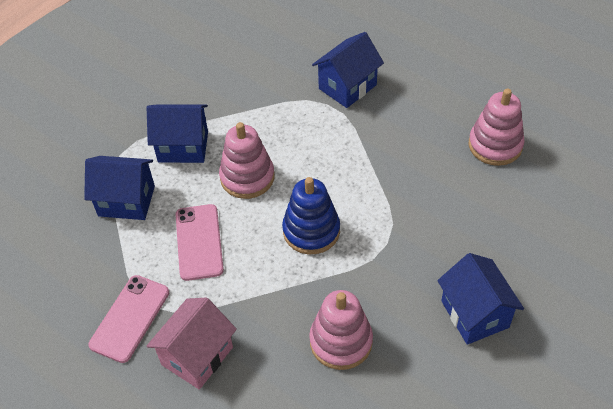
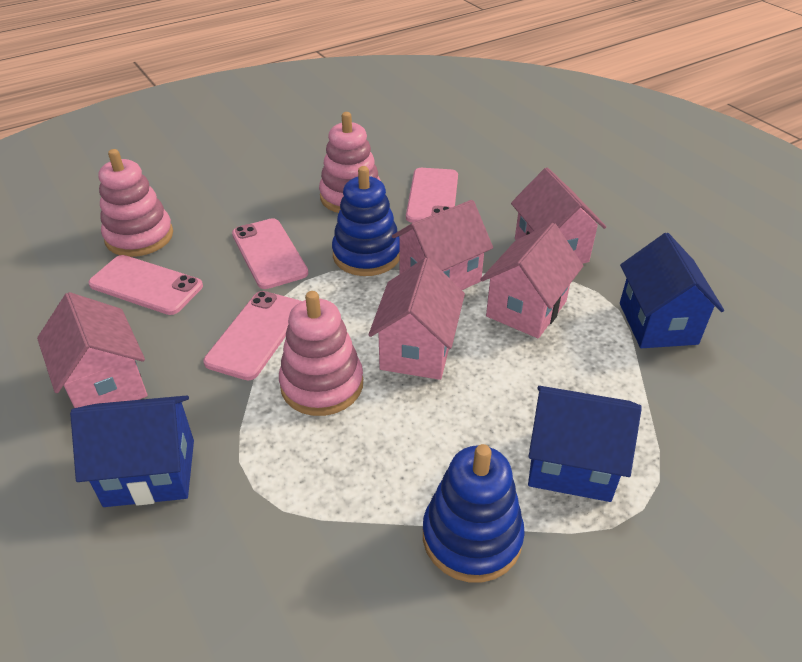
blue house: 4 -> 3
blue stacking toy: 1 -> 2
pink house: 1 -> 5
pink phone: 2 -> 4

